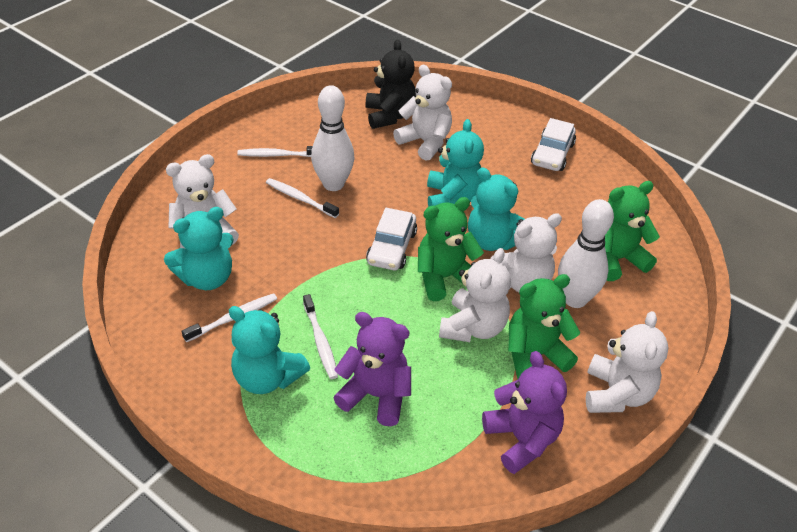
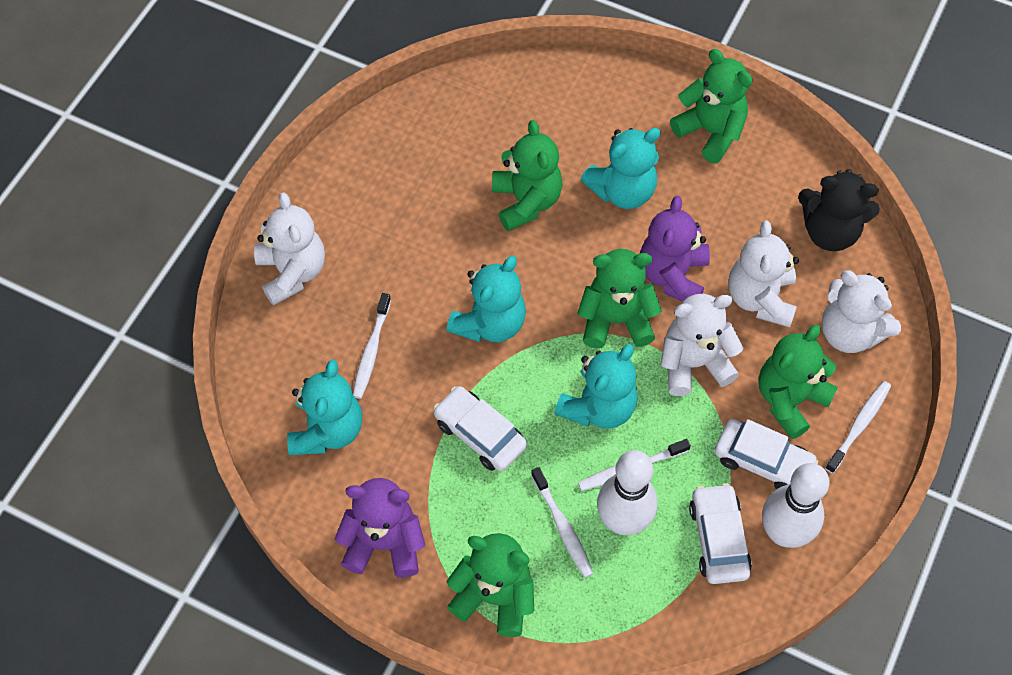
green teddy bear: 3 -> 5
white car: 2 -> 3
white teddy bear: 5 -> 4

